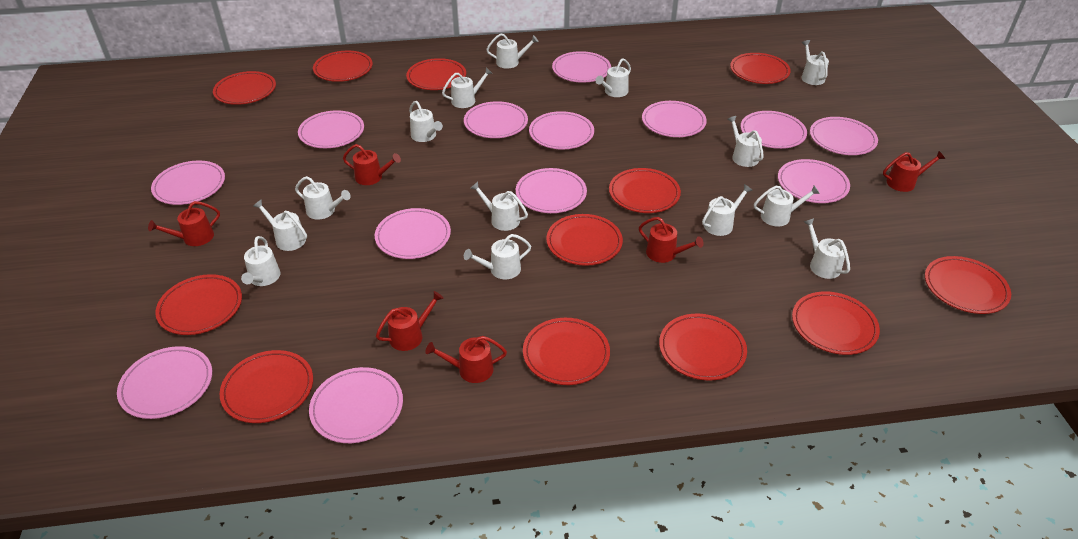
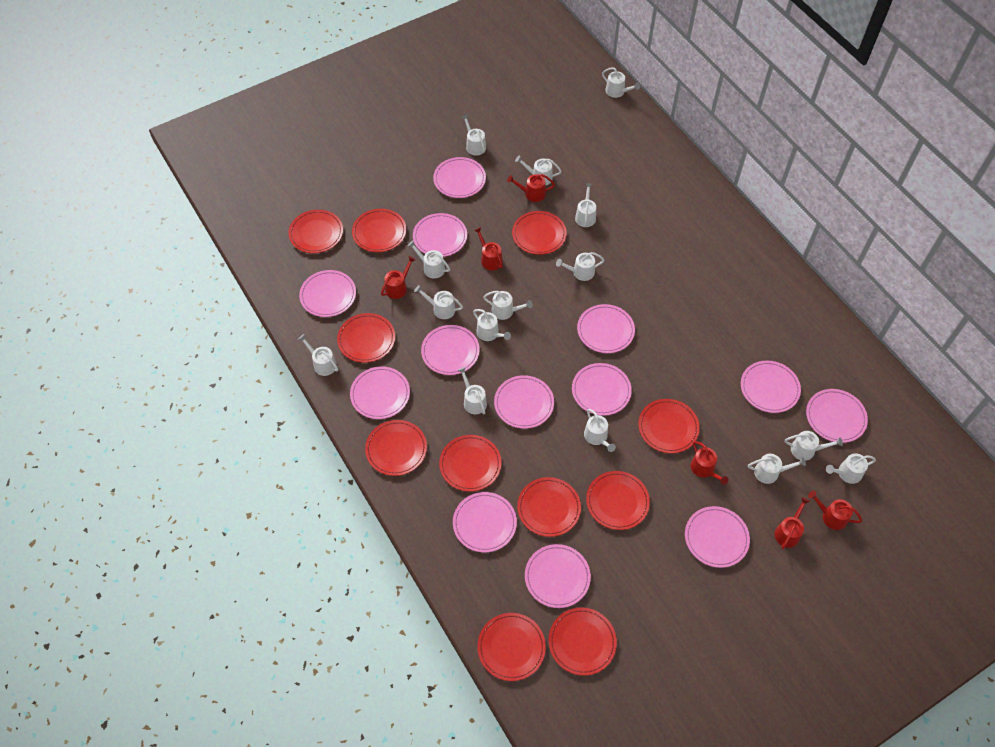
red plate: 12 -> 11
white watering can: 14 -> 15

